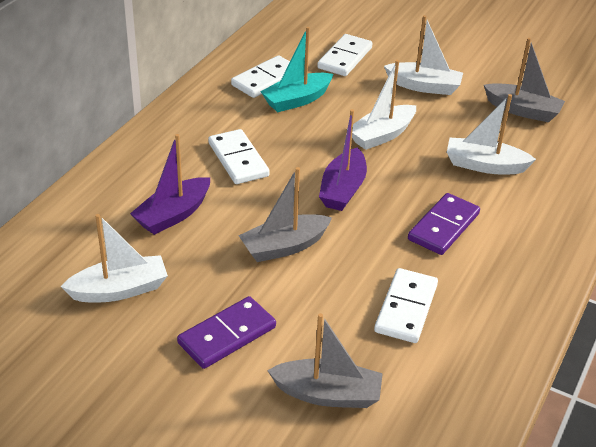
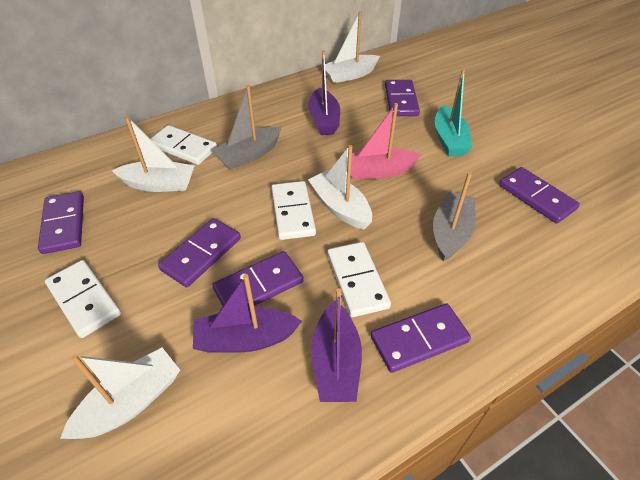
grey boat: 3 -> 2
pink boat: 0 -> 1
purple boat: 2 -> 3
purple domino: 2 -> 6

